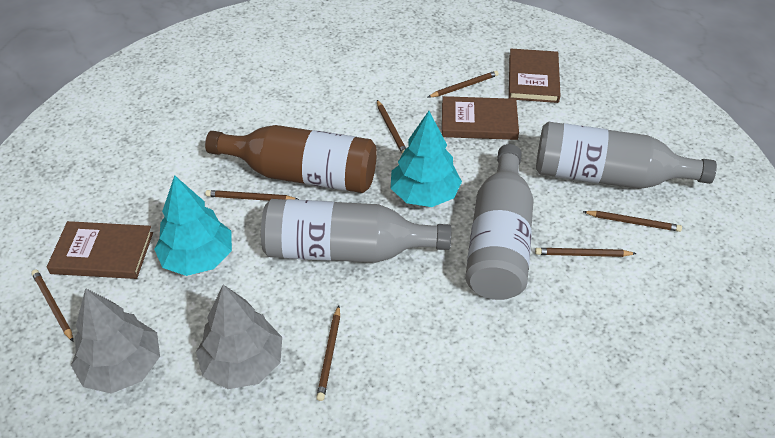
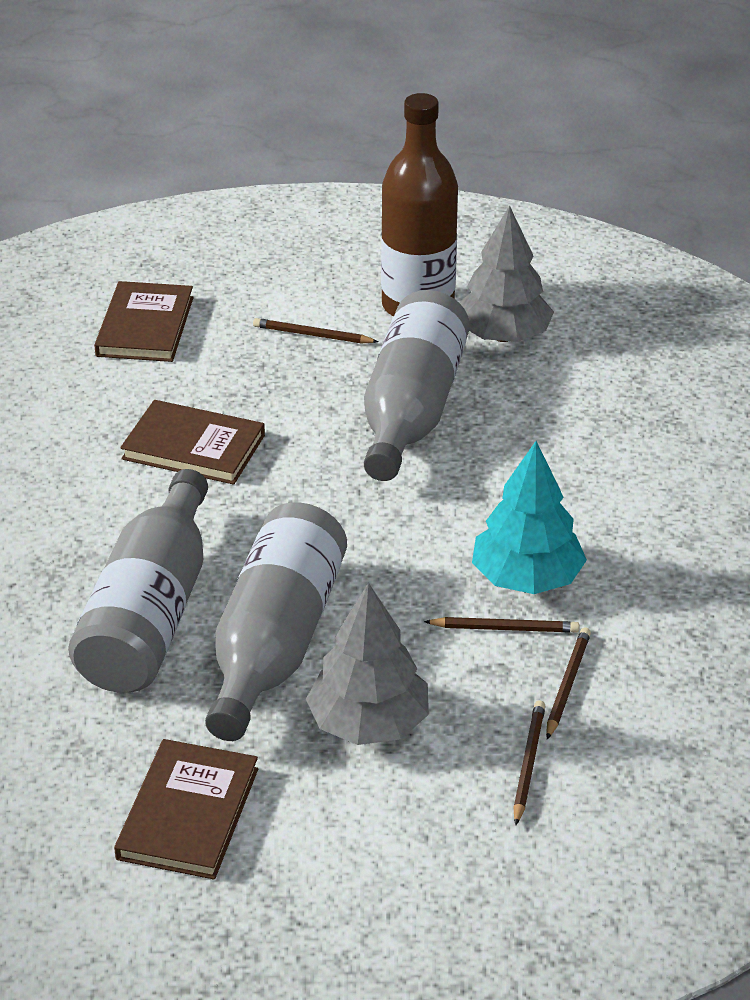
brown pencil: 7 -> 4
turquoise tree: 2 -> 1

